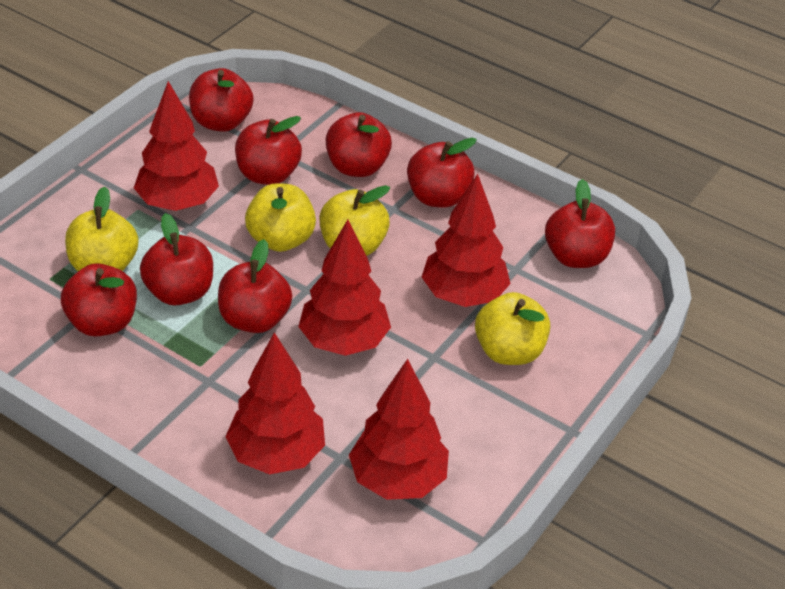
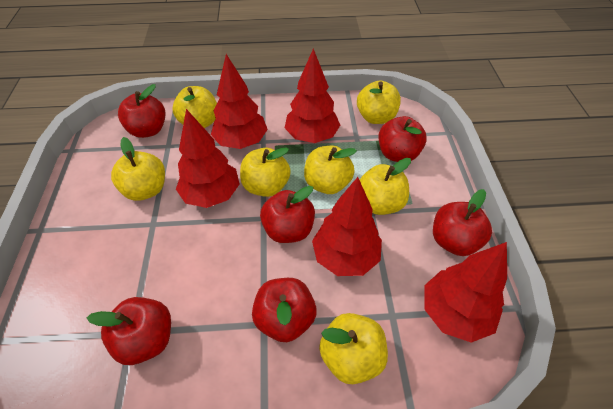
red apple: 8 -> 6
yellow apple: 4 -> 7

